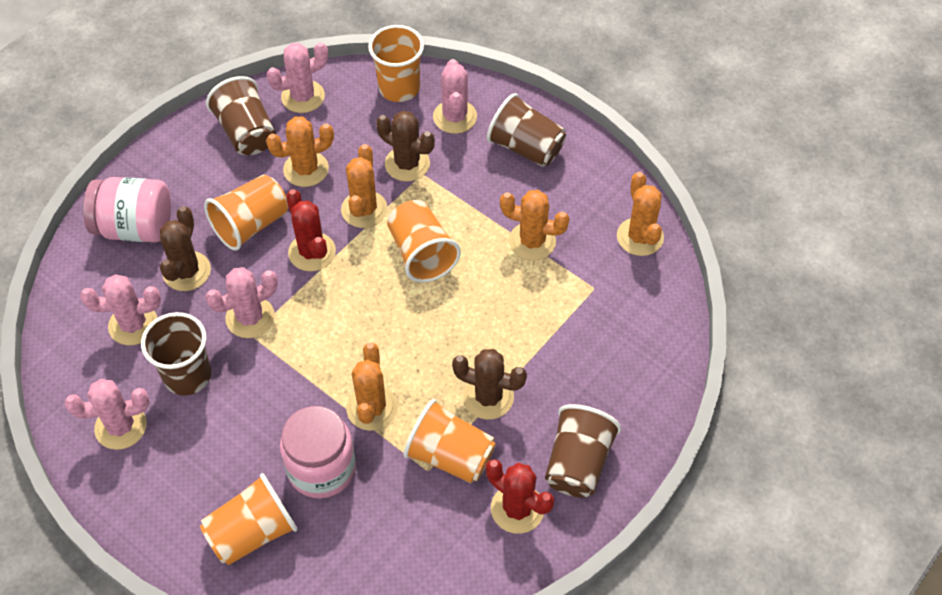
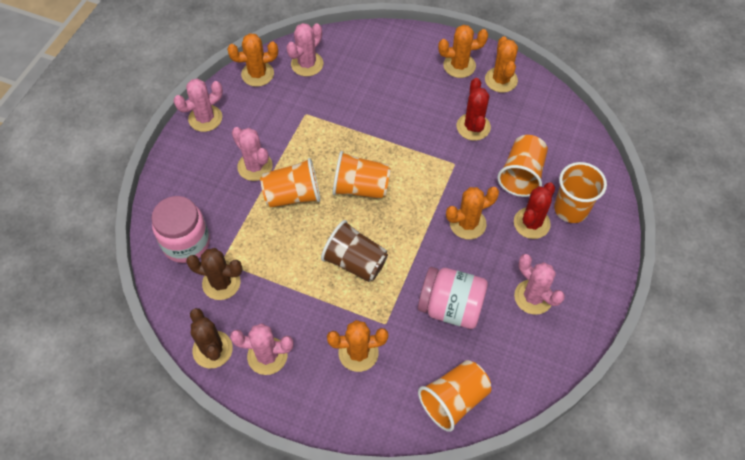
brown cactus: 3 -> 2
brown cup: 4 -> 1

